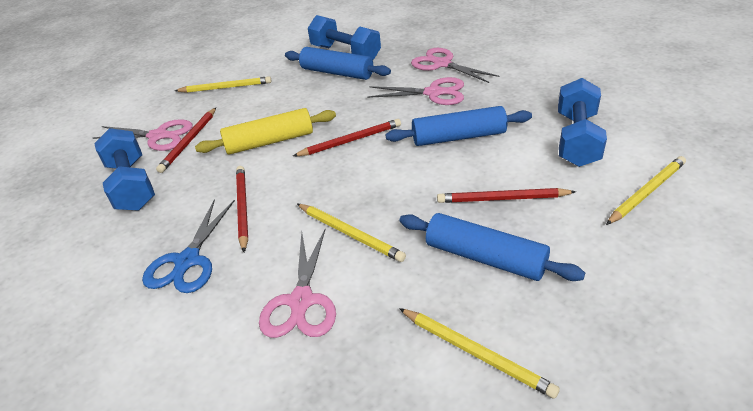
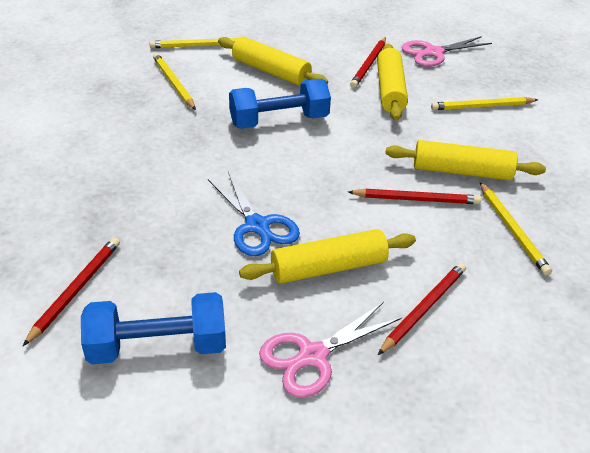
blue dumbbell: 3 -> 2
blue rolling pin: 3 -> 0
pink scissors: 4 -> 2
yellow rolling pin: 1 -> 4

